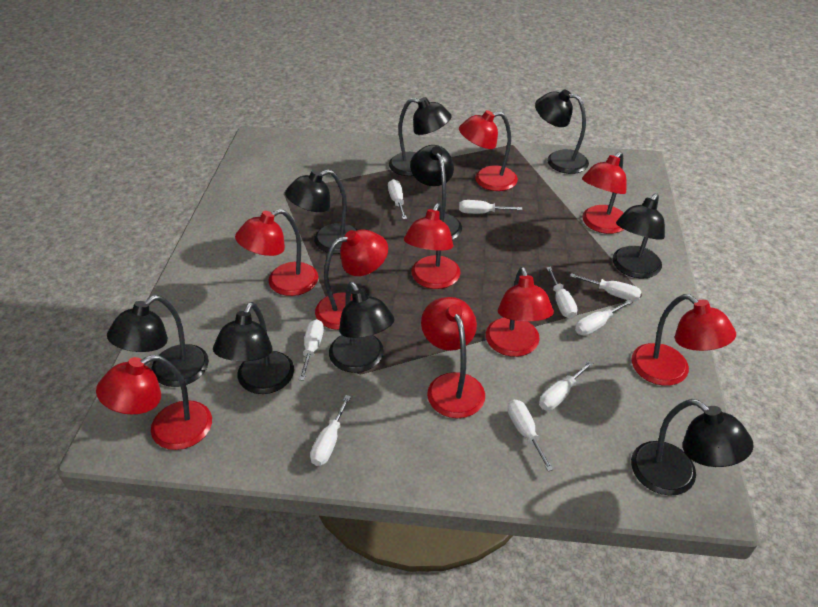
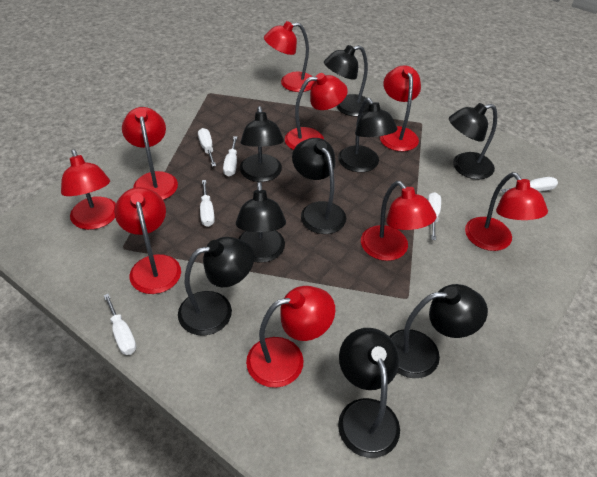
white screwdriver: 9 -> 6

